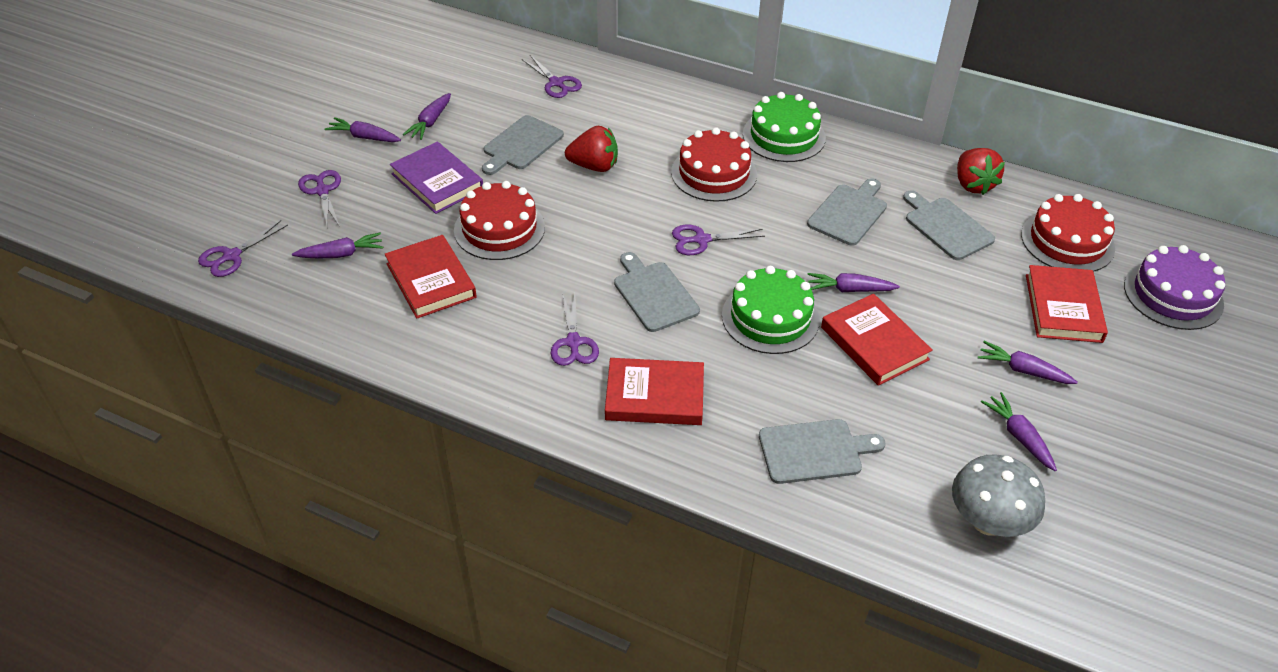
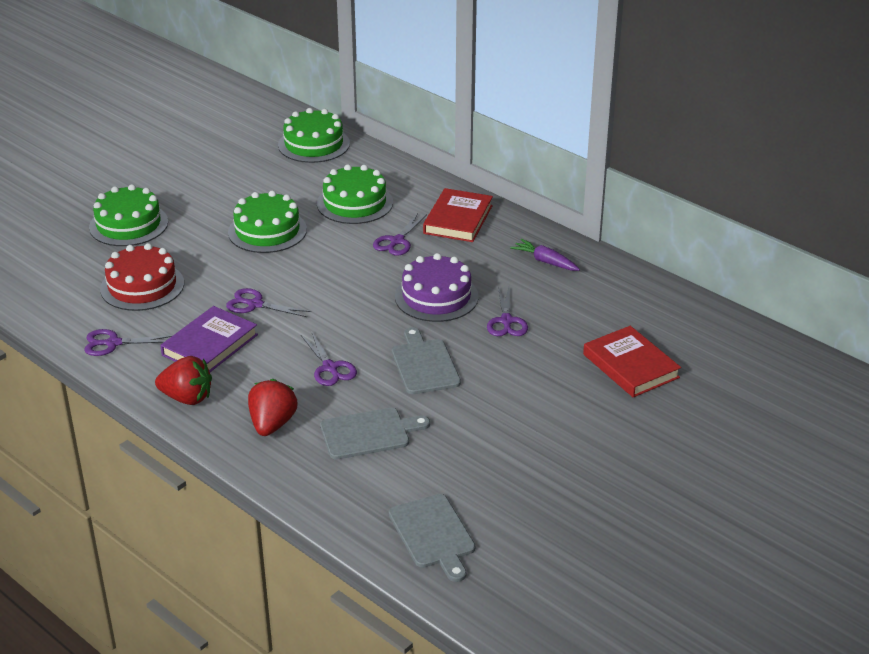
green cake: 2 -> 4
grey cutting board: 5 -> 3
grey mushroom: 1 -> 0
purple carrot: 6 -> 1
red book: 4 -> 2
red cake: 3 -> 1

